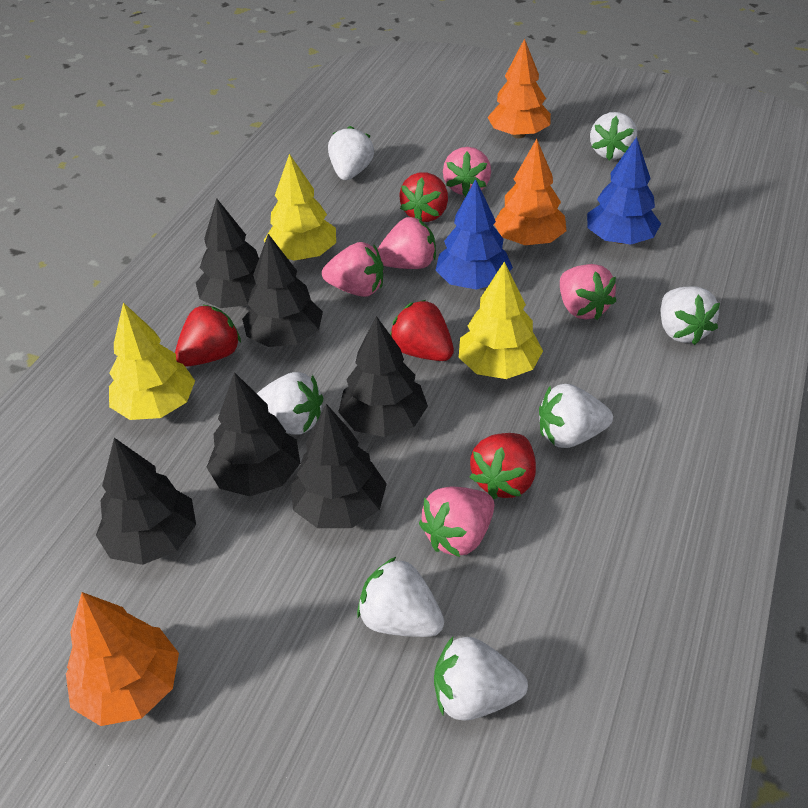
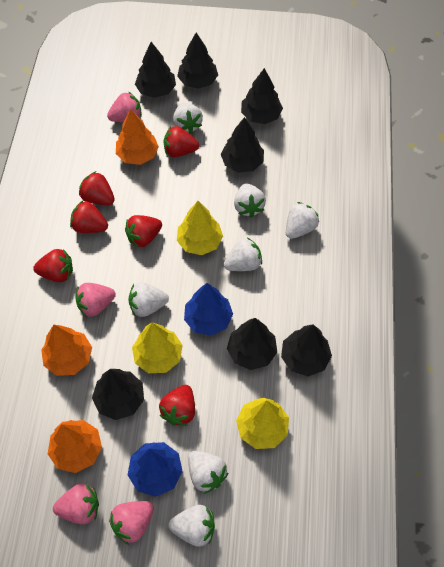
black tree: 6 -> 7
pink strawberry: 5 -> 4
red strawberry: 4 -> 6

